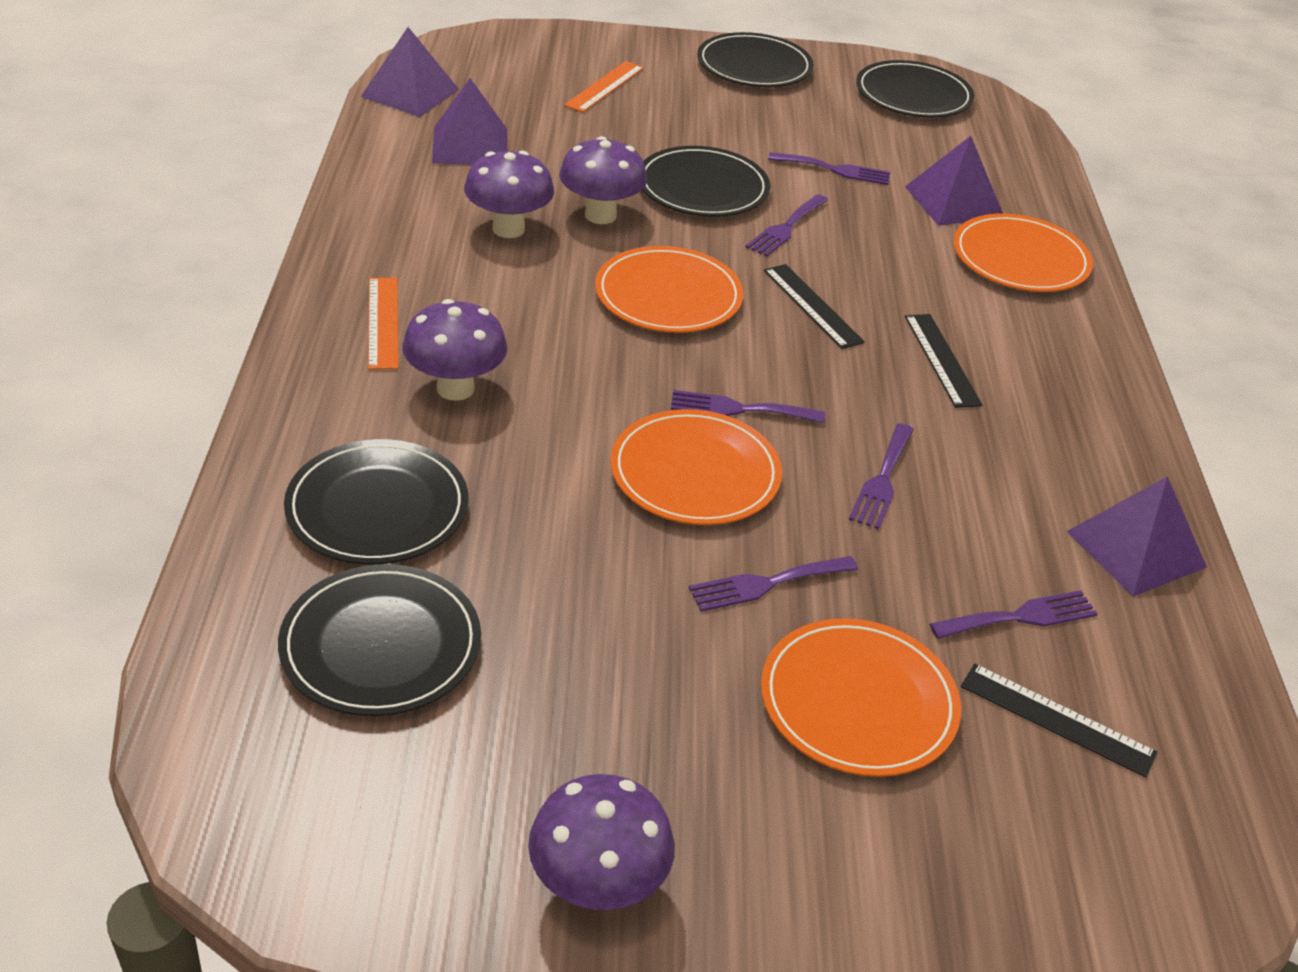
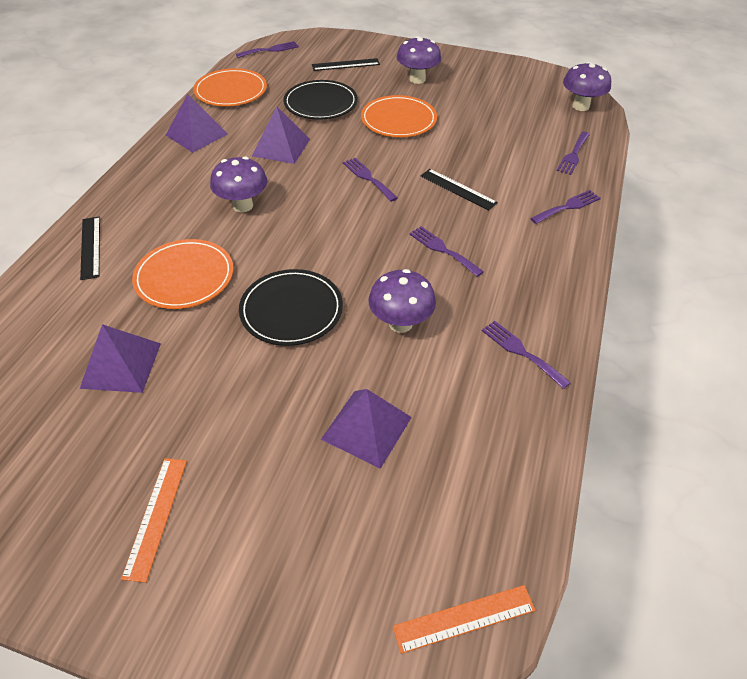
black plate: 5 -> 2
orange plate: 4 -> 3

